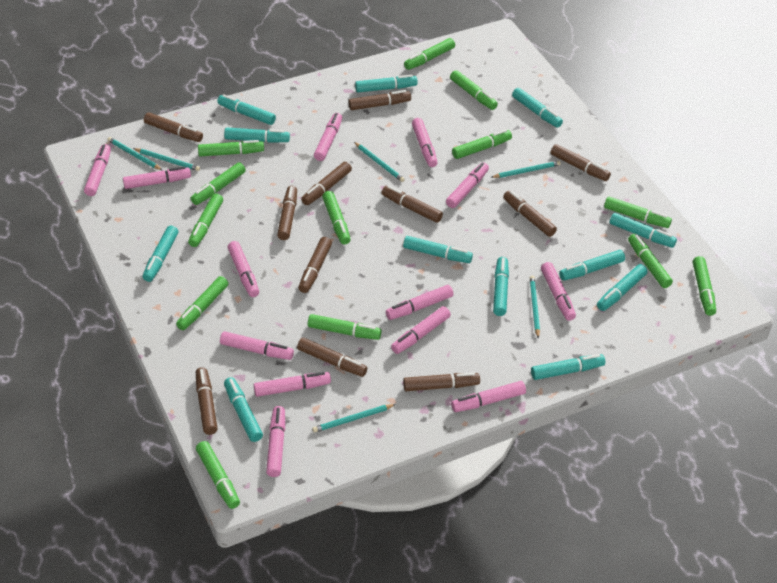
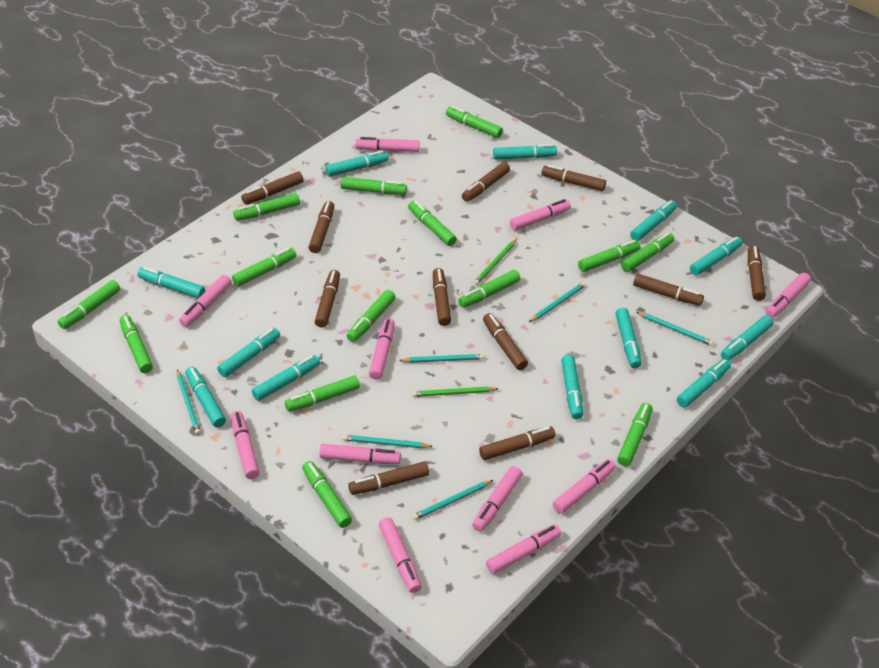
green marker: 13 -> 14
green pencil: 0 -> 2
pink marker: 13 -> 11

